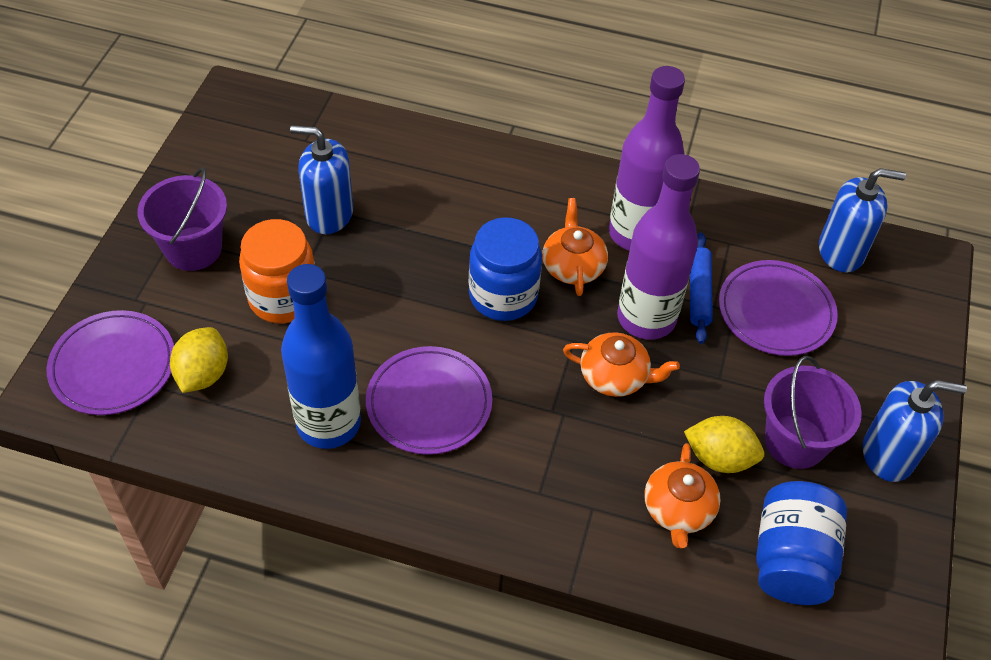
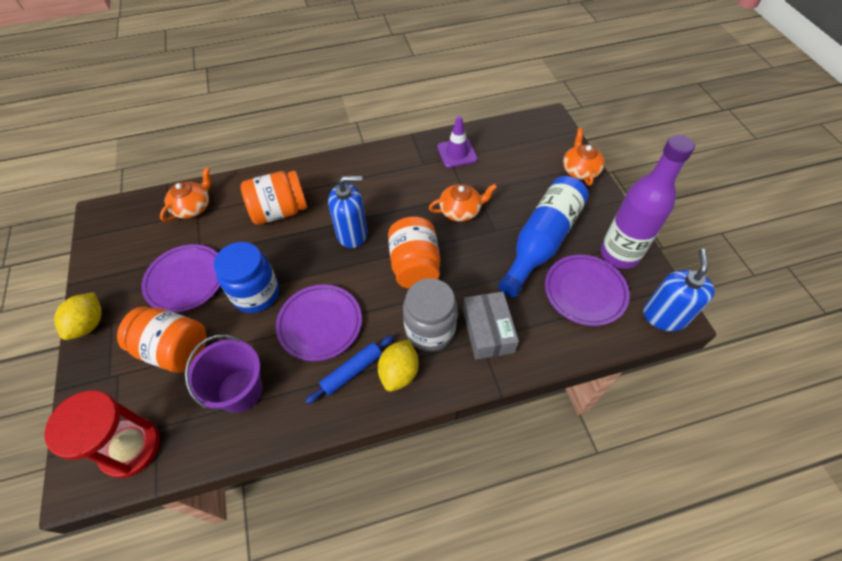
blue jar: 2 -> 1
blue soap dispenser: 3 -> 2
grey box: 0 -> 1
grey jar: 0 -> 1
orange jar: 1 -> 3
purple bottle: 2 -> 1
purple bucket: 2 -> 1
purple traffic cone: 0 -> 1
red hourglass: 0 -> 1

